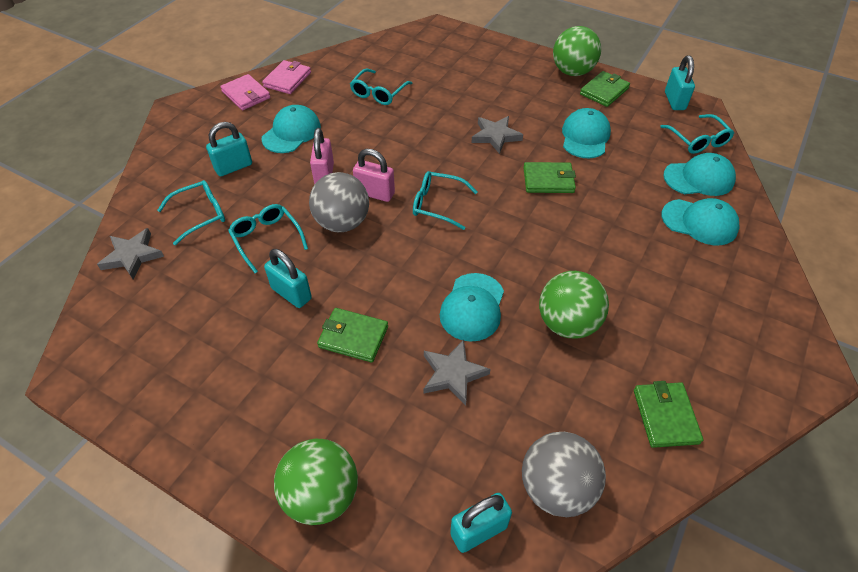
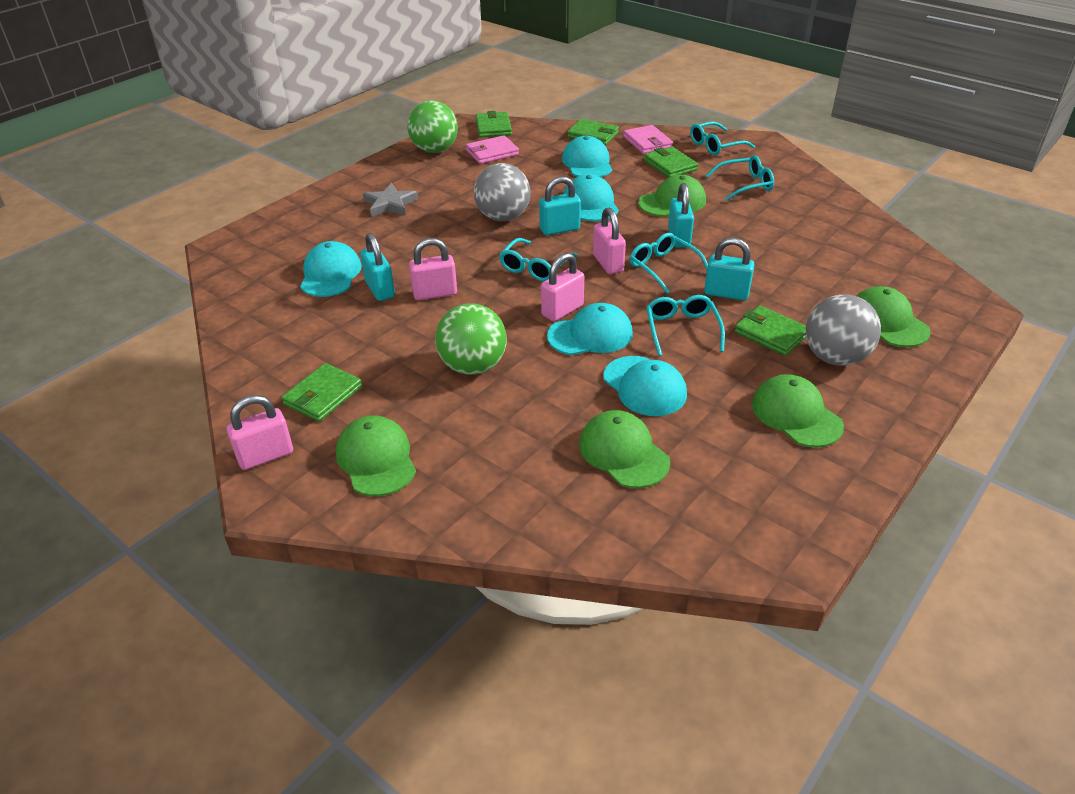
green ball: 3 -> 2
green cap: 0 -> 5
green wallet: 4 -> 5
grey star: 3 -> 1
pink padlock: 2 -> 4

